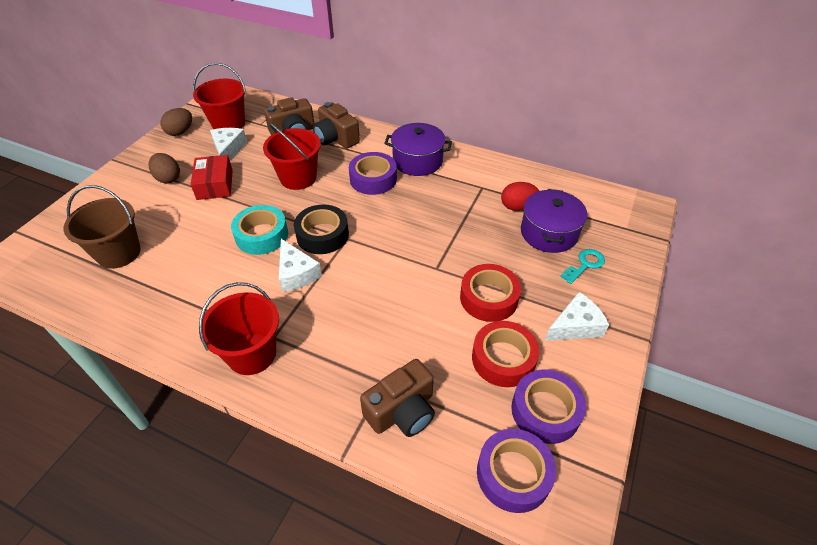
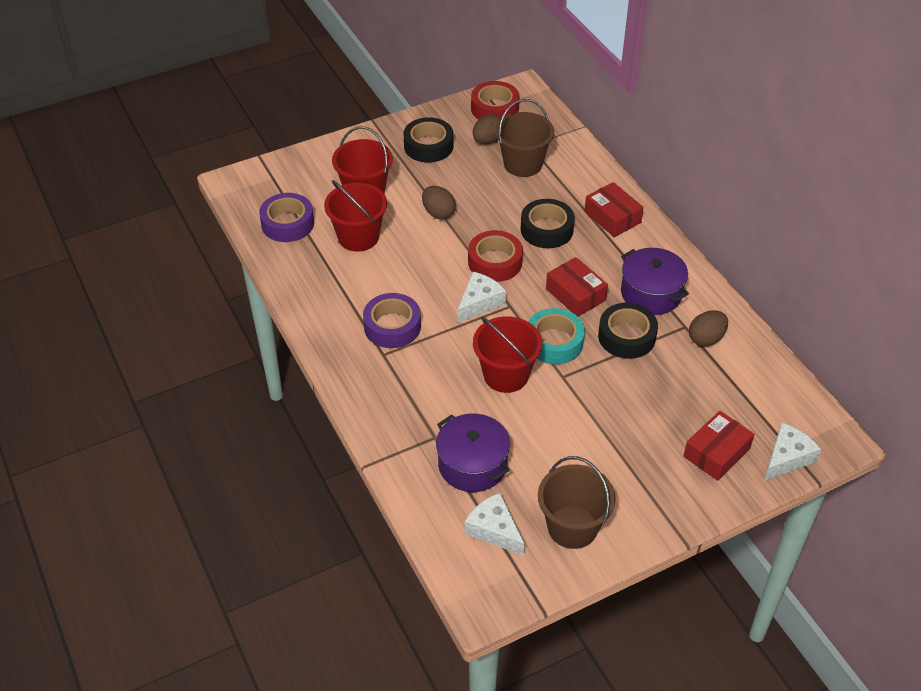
black tape: 1 -> 3
brown bucket: 1 -> 2
brown camera: 3 -> 0
brown egg: 2 -> 3
purple tape: 3 -> 2
red box: 1 -> 3
red egg: 1 -> 0
turquoise key: 1 -> 0

